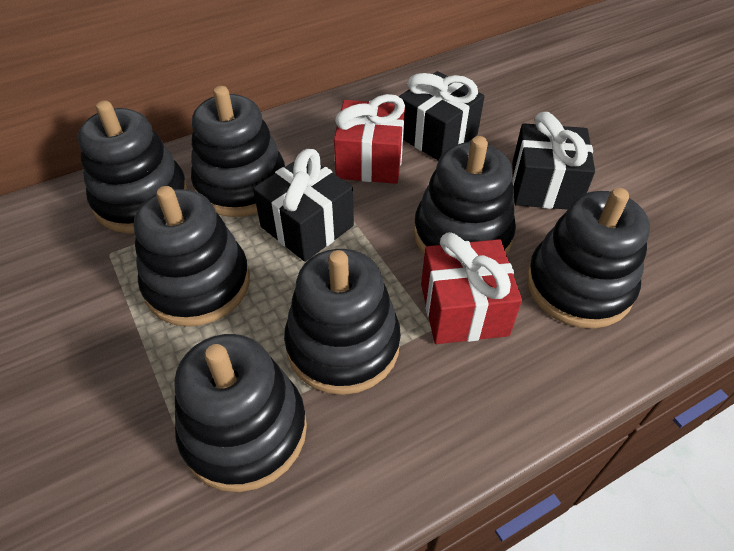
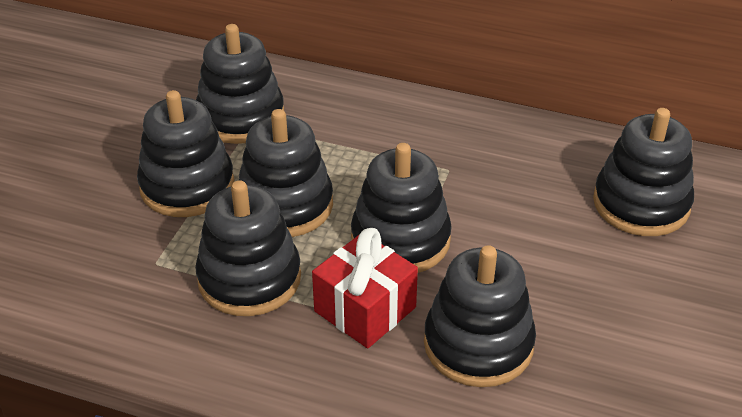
black gift: 3 -> 0
red gift: 2 -> 1

